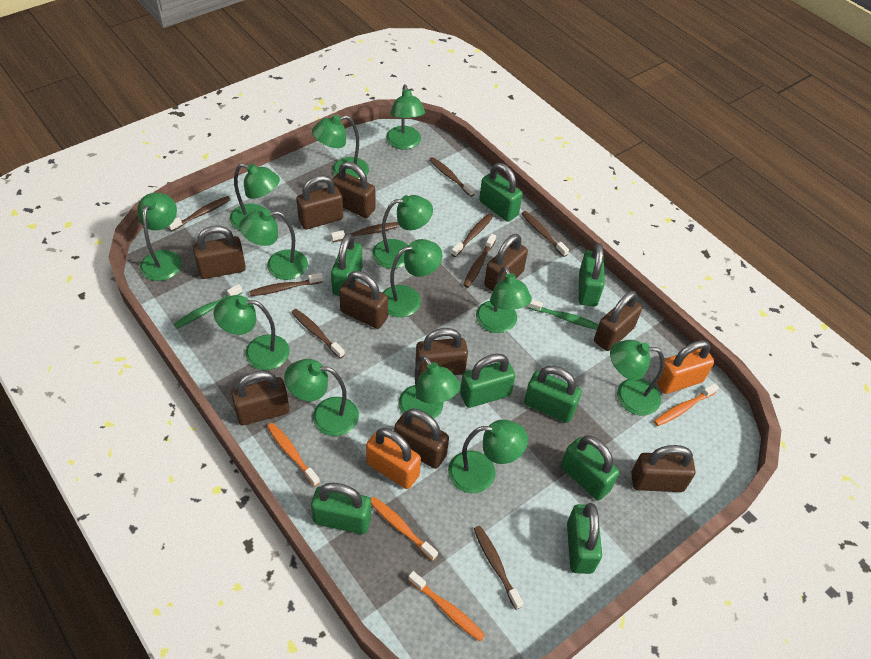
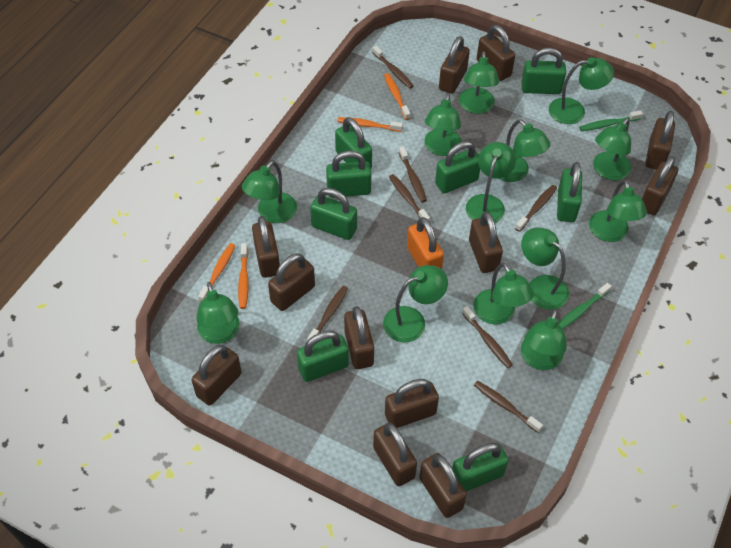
brown padlock: 10 -> 12
brown toothbrush: 9 -> 7
orange padlock: 2 -> 1

